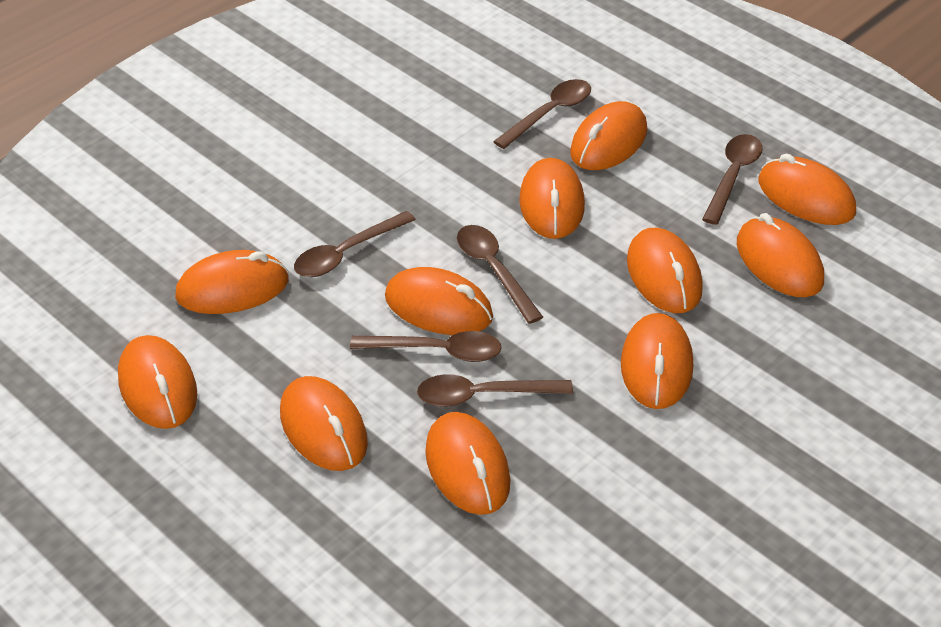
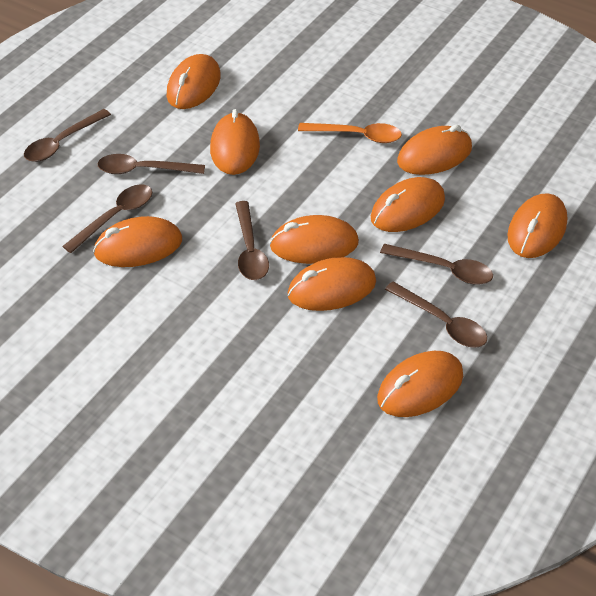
orange mouse: 11 -> 9
orange spoon: 0 -> 1

